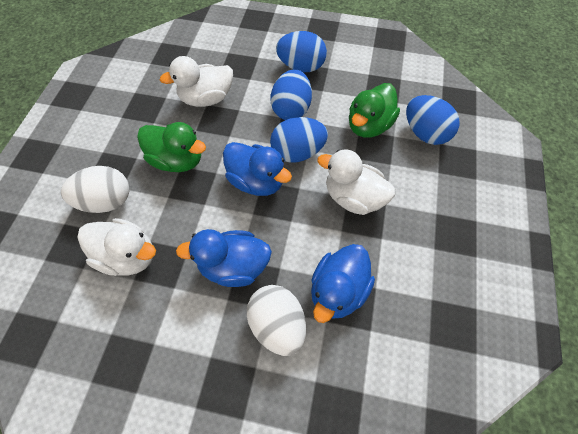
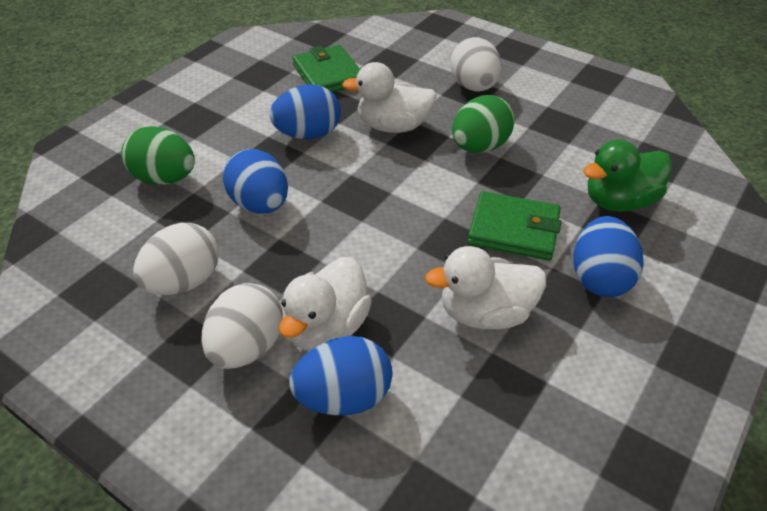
blue duck: 3 -> 0
green duck: 2 -> 1
green egg: 0 -> 2
green wallet: 0 -> 2
white egg: 2 -> 3

